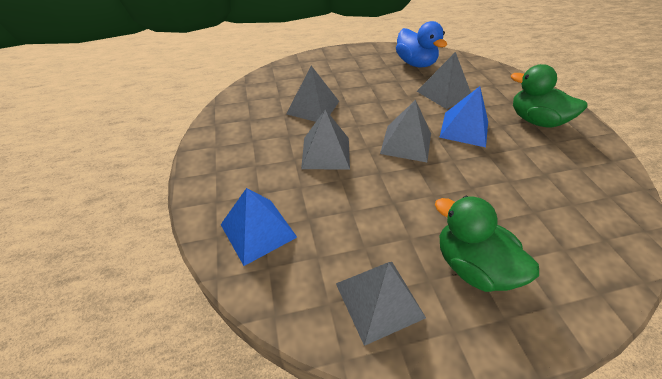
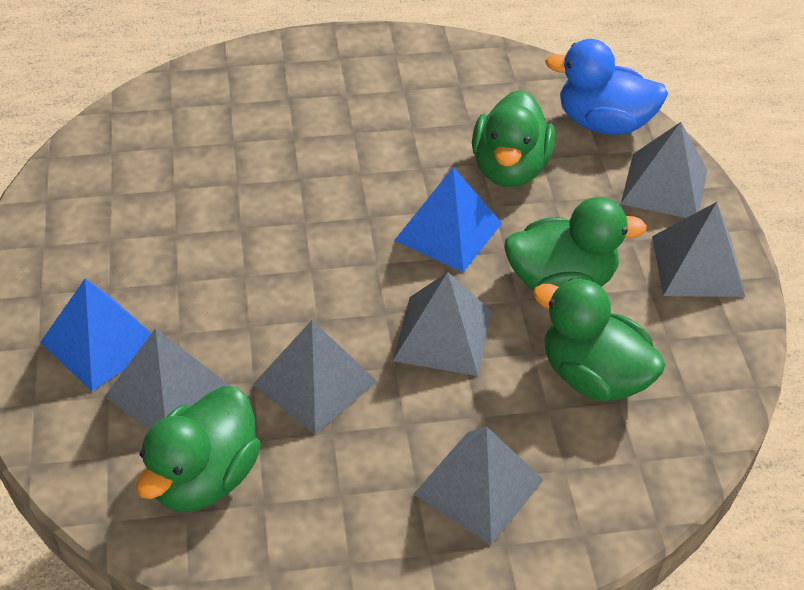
green duck: 2 -> 4
grey pyramid: 5 -> 6

